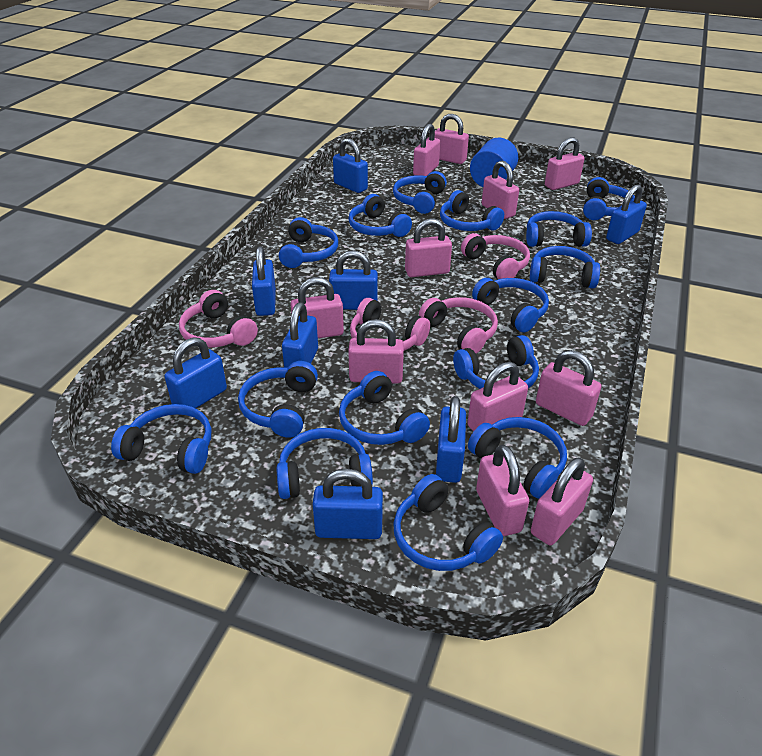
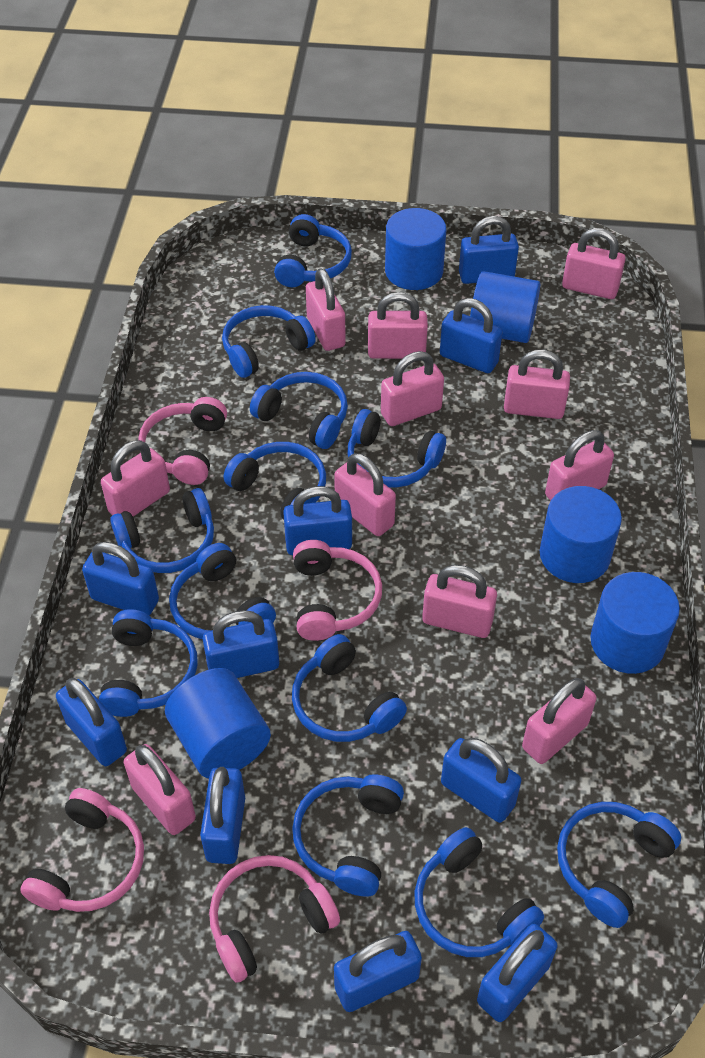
blue cylinder: 1 -> 5
blue headphones: 15 -> 12
blue padlock: 8 -> 10

